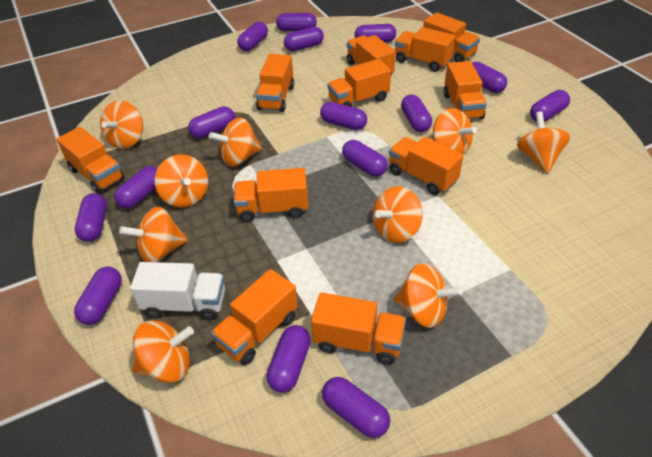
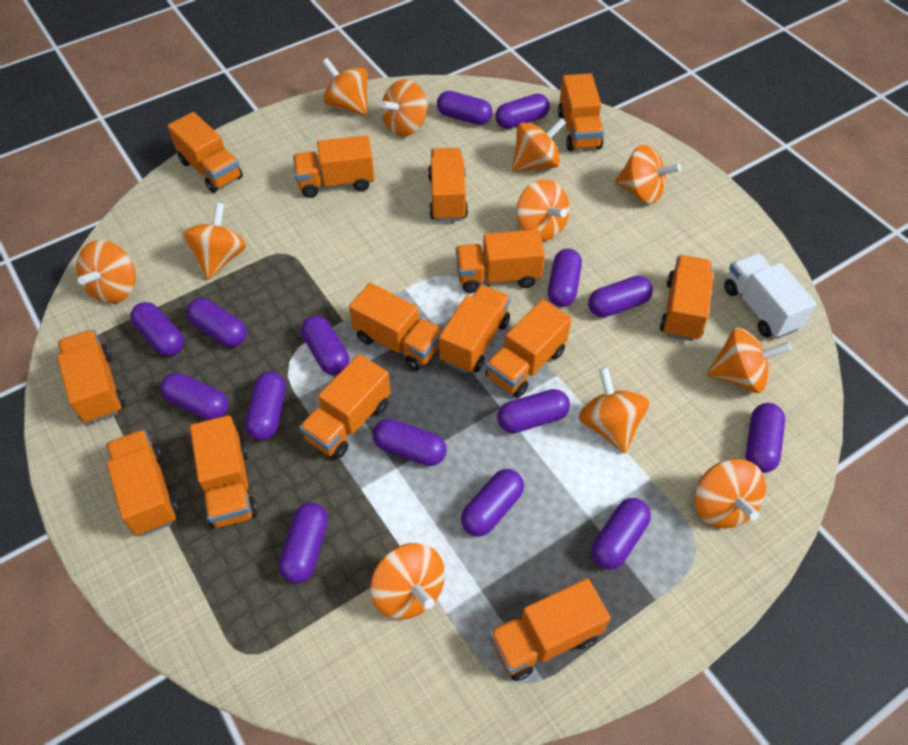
orange spinning top: 9 -> 11
orange truck: 11 -> 14

